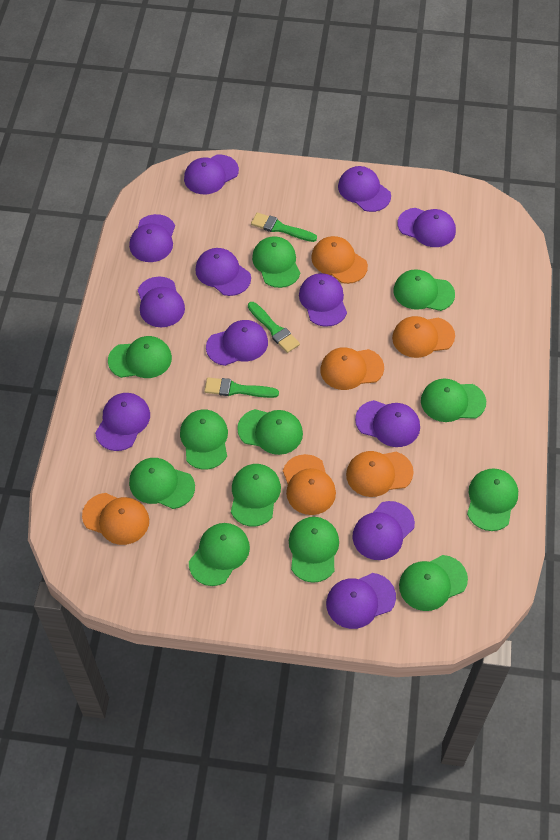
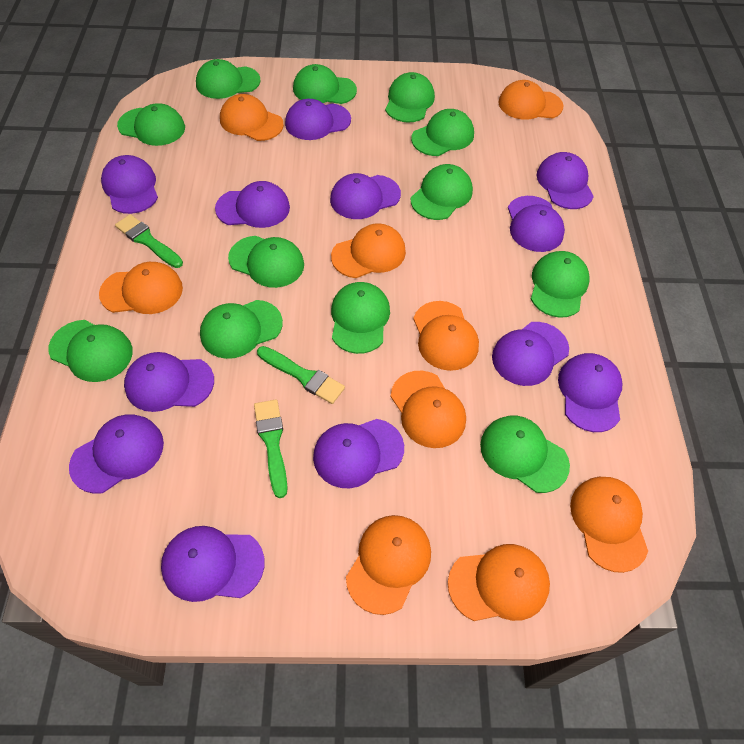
orange cap: 6 -> 9

